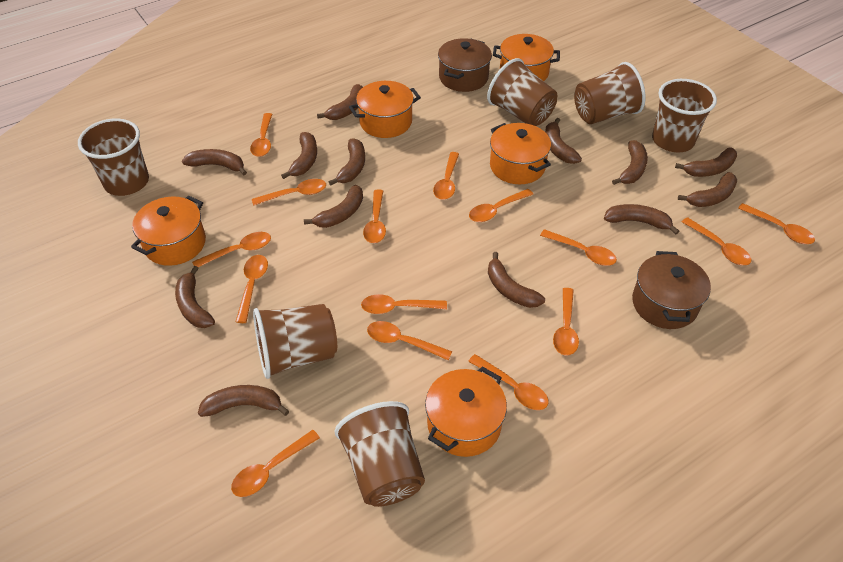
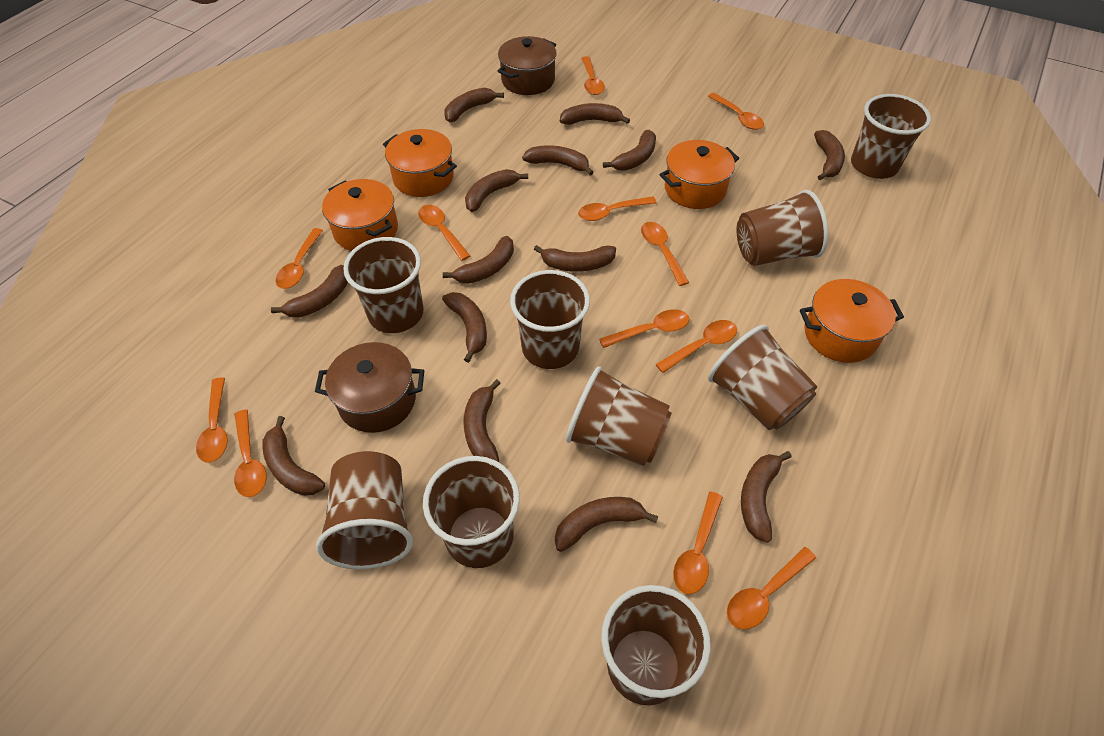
brown banana: 13 -> 14
brown cup: 6 -> 9
orange pot: 5 -> 4
orange spoon: 15 -> 12

